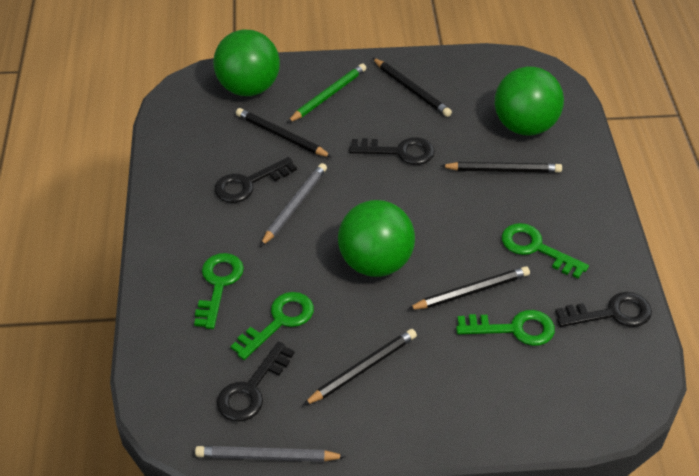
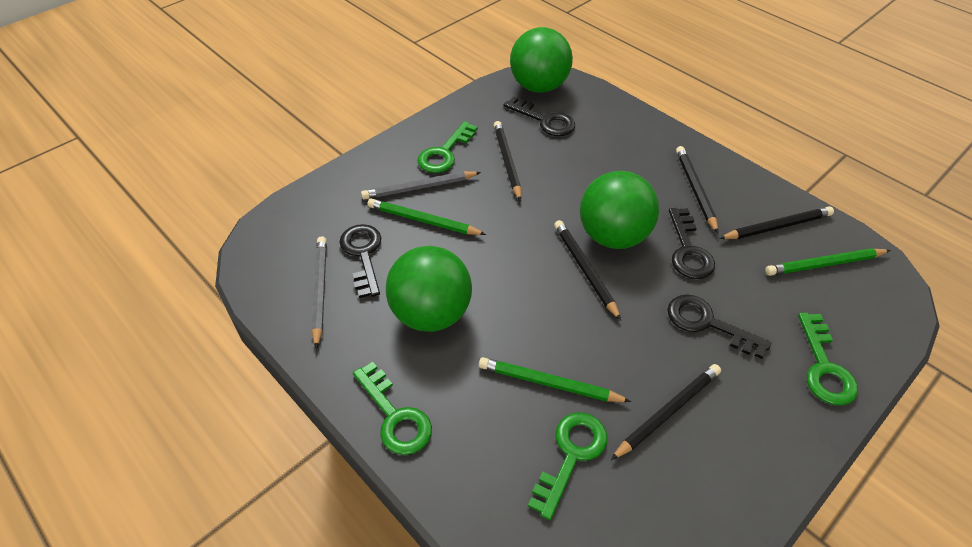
green pencil: 1 -> 3

